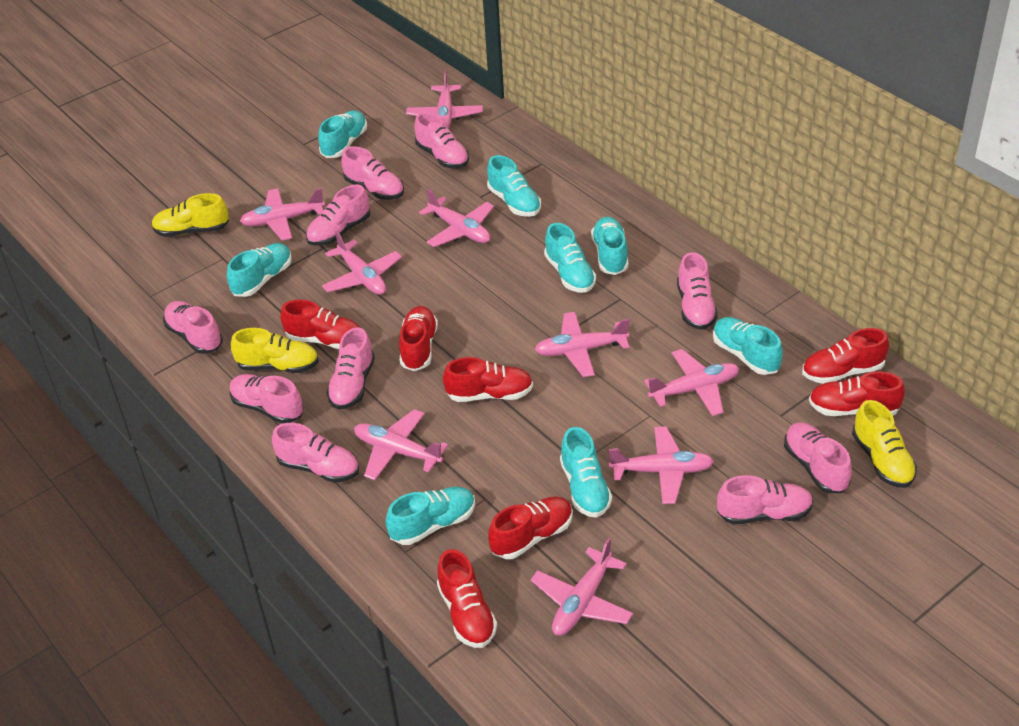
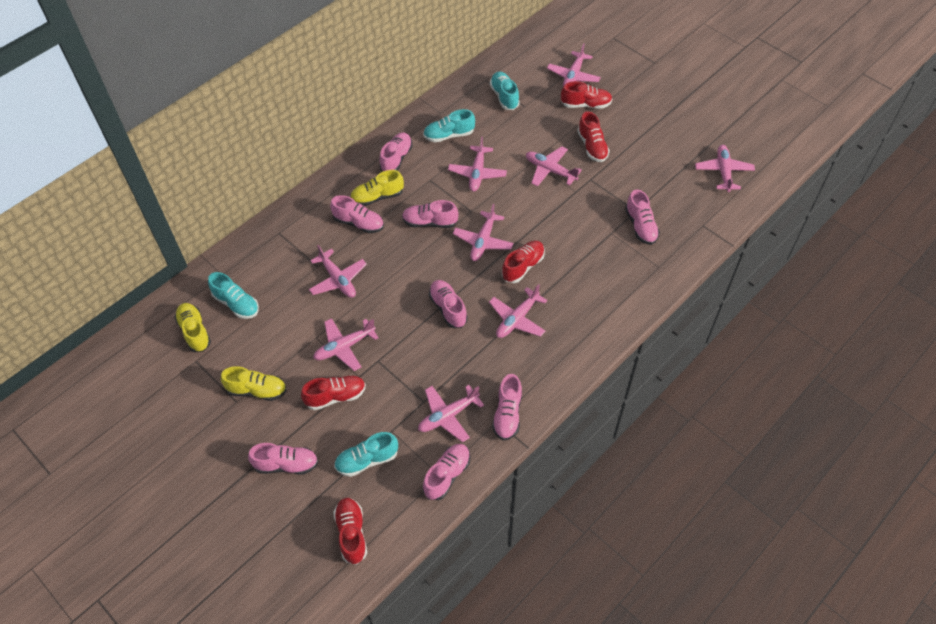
pink shoe: 10 -> 8
red shoe: 7 -> 5
turquoise shoe: 8 -> 4

